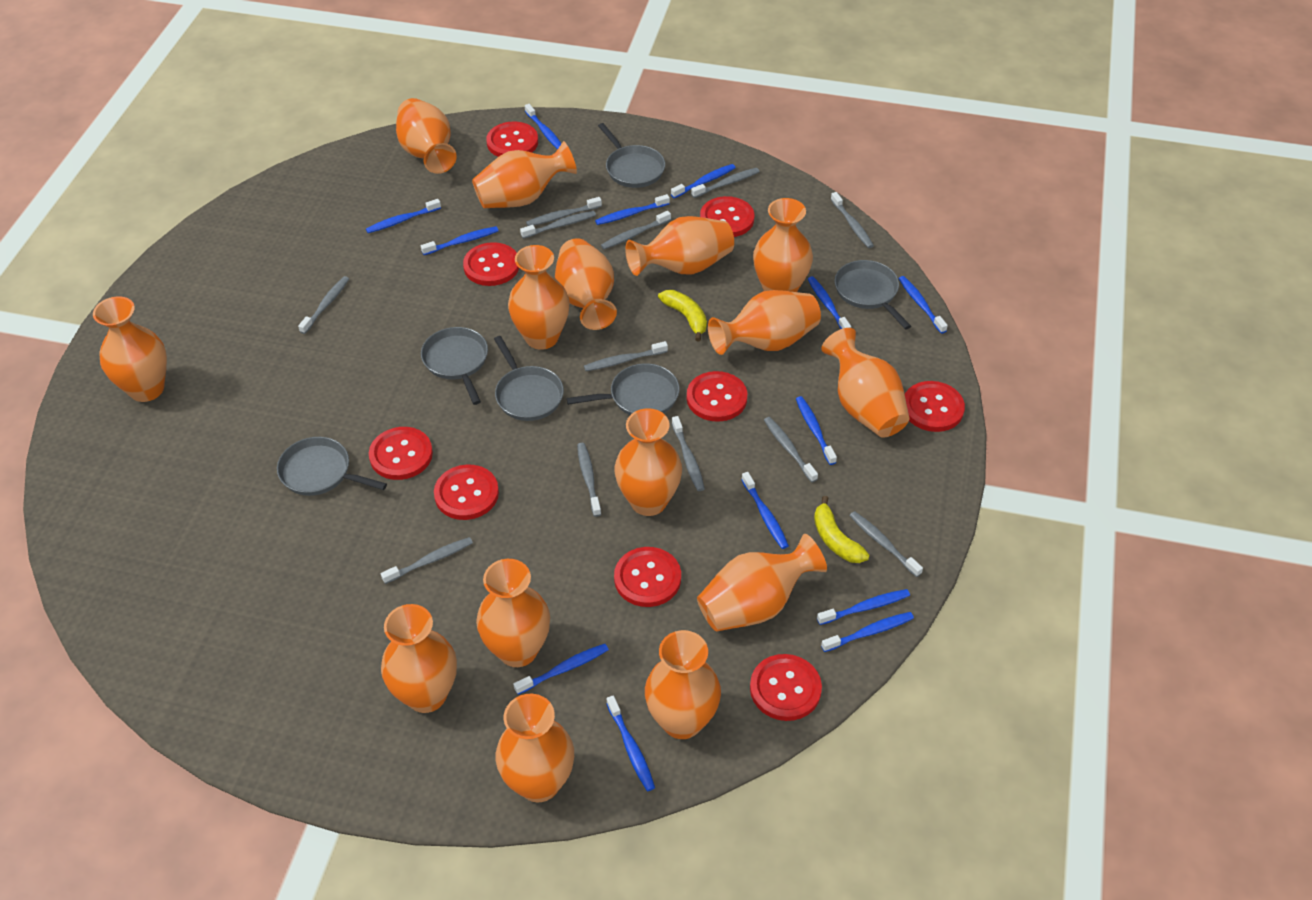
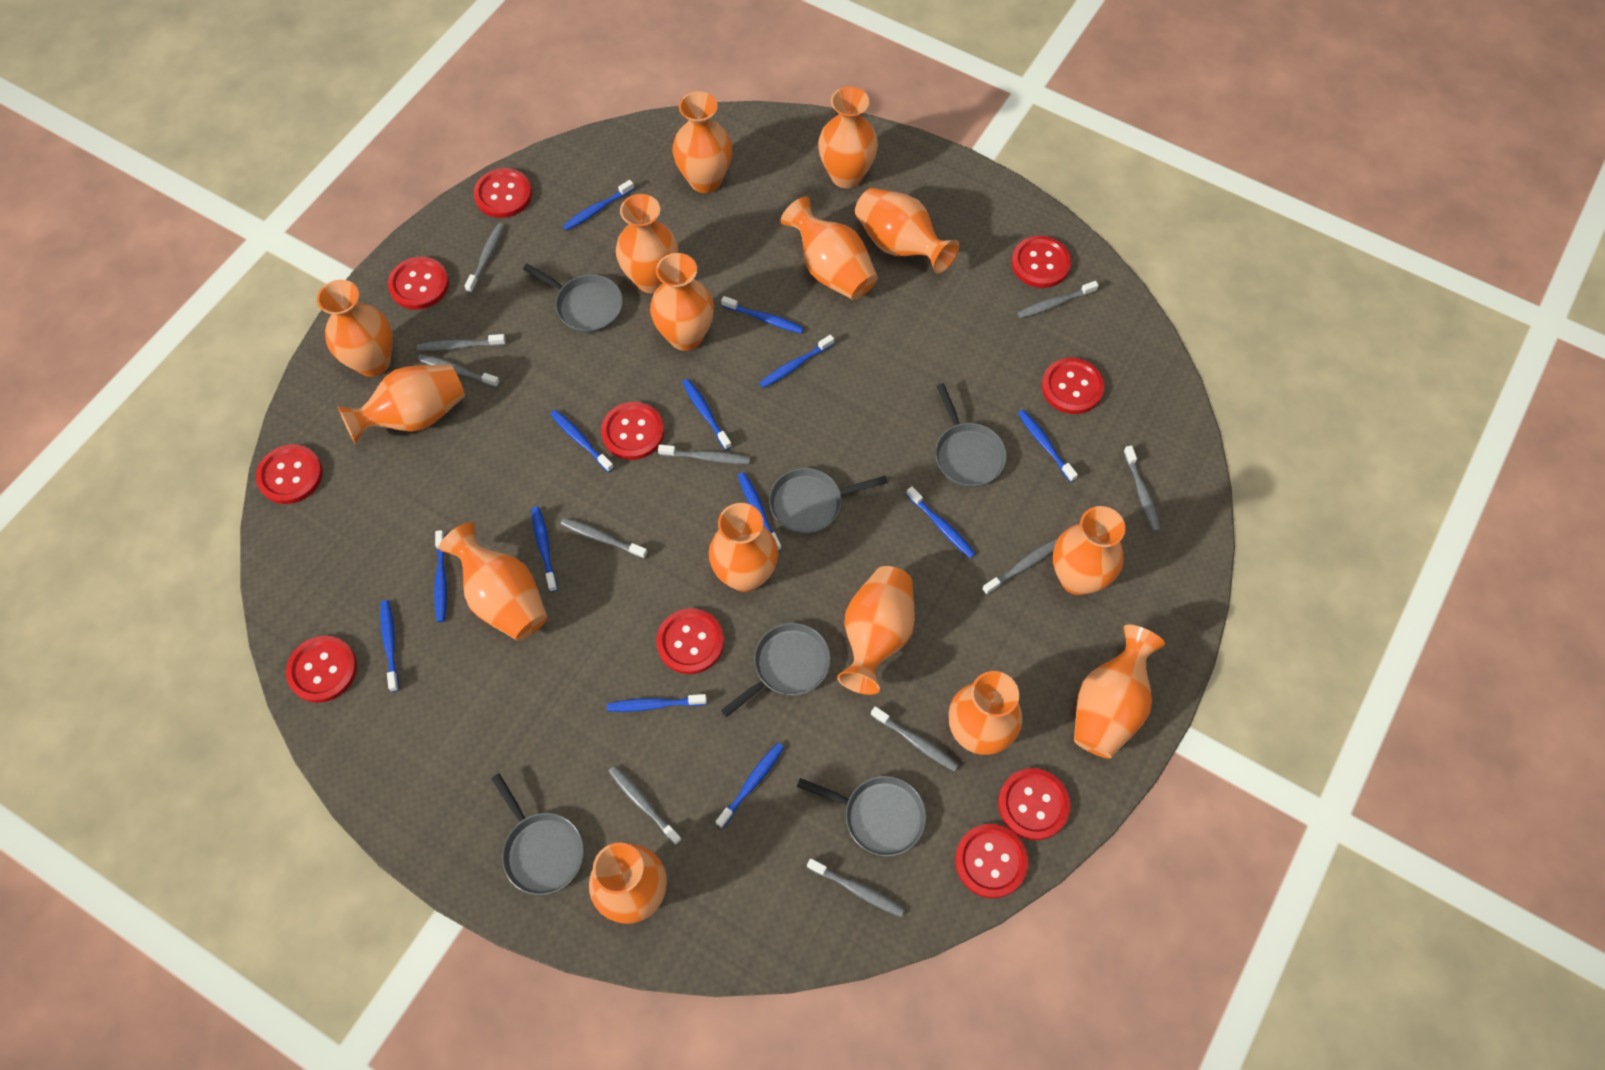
grey toothbrush: 12 -> 11
red button: 9 -> 10
yellow banana: 2 -> 0

